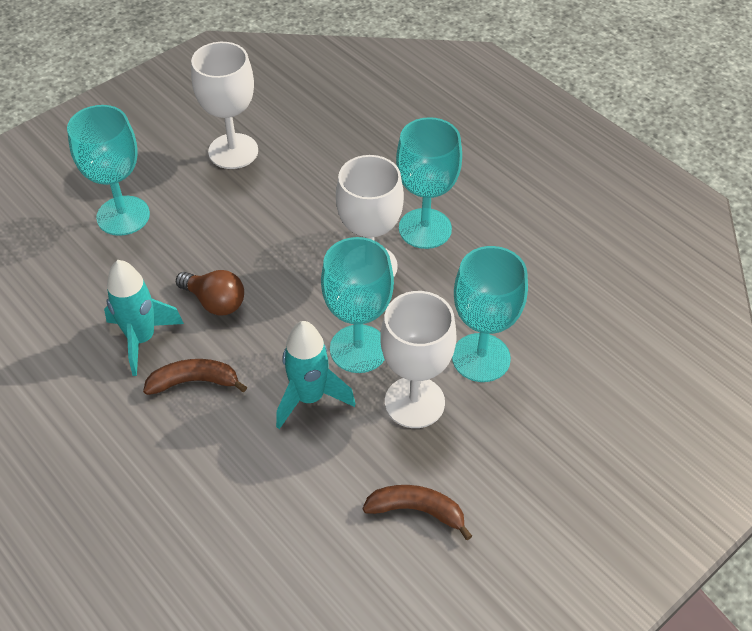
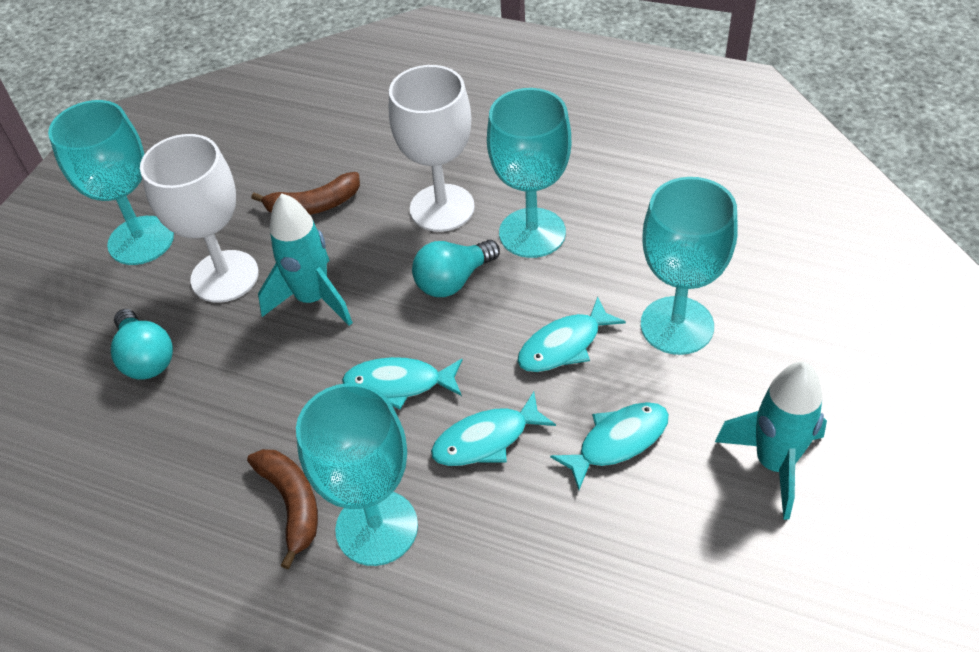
brown light bulb: 1 -> 0
turquoise fish: 0 -> 4
turquoise light bulb: 0 -> 2
white goblet: 3 -> 2

